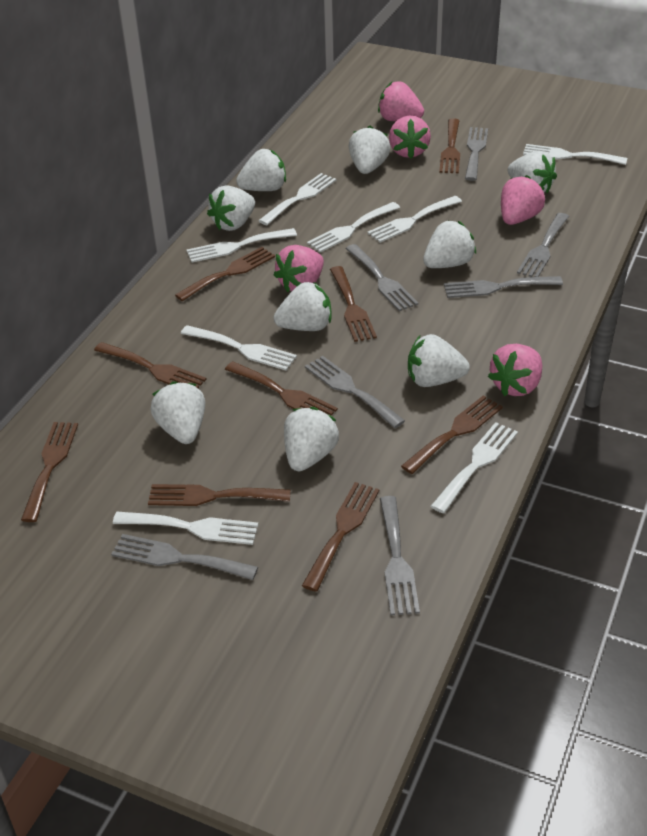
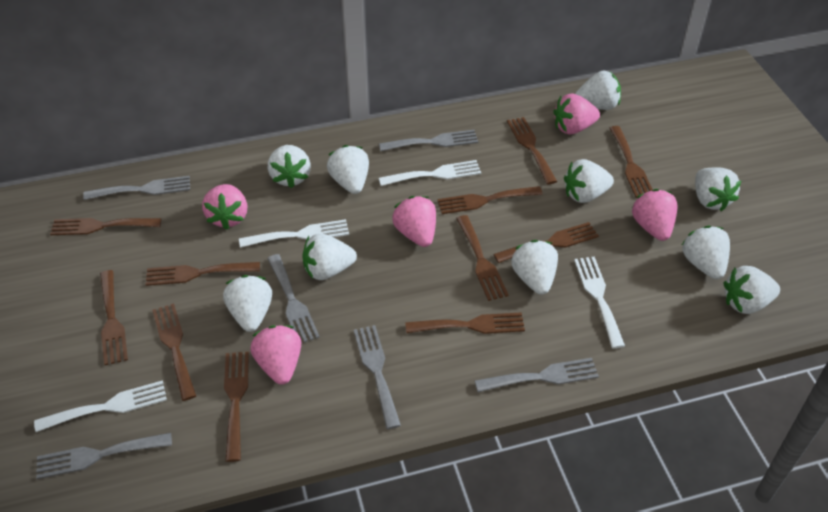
brown fork: 9 -> 11
grey fork: 7 -> 6
white fork: 8 -> 4
white strawberry: 9 -> 10

